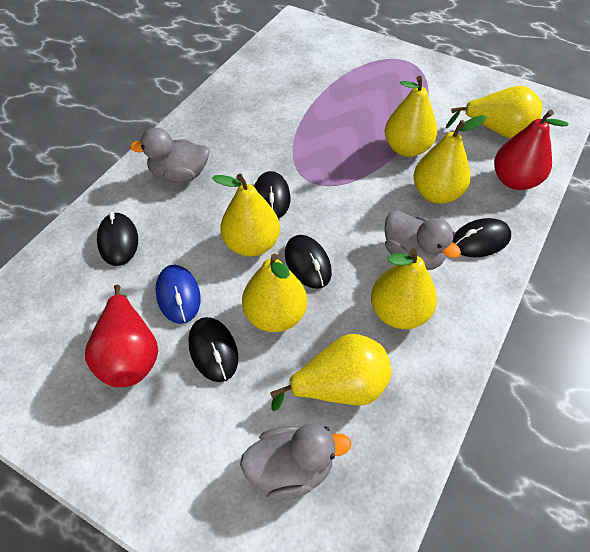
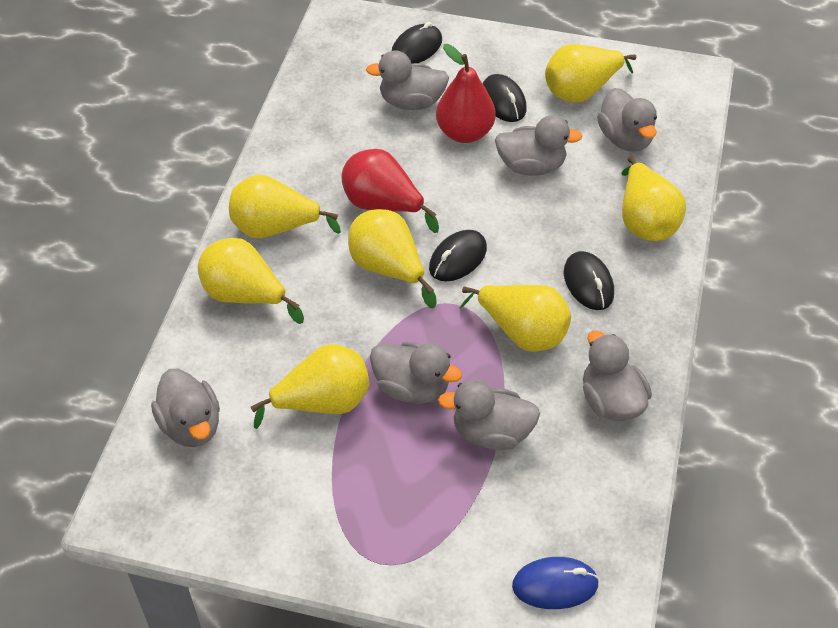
black mouse: 5 -> 4
grey duck: 3 -> 7

